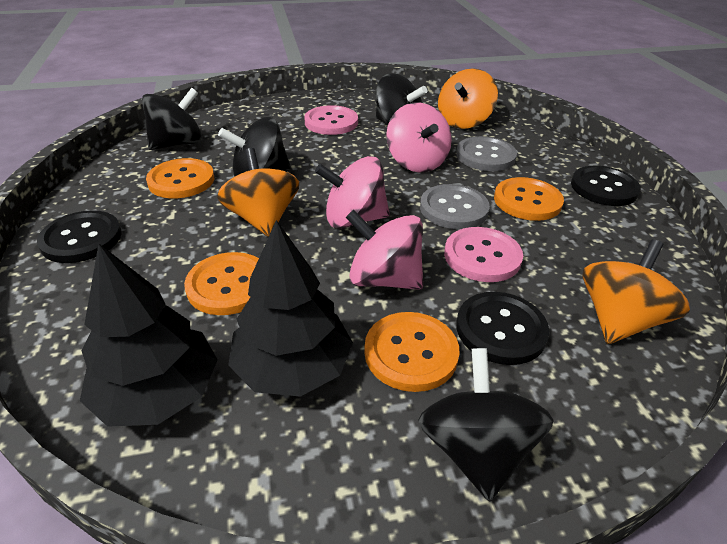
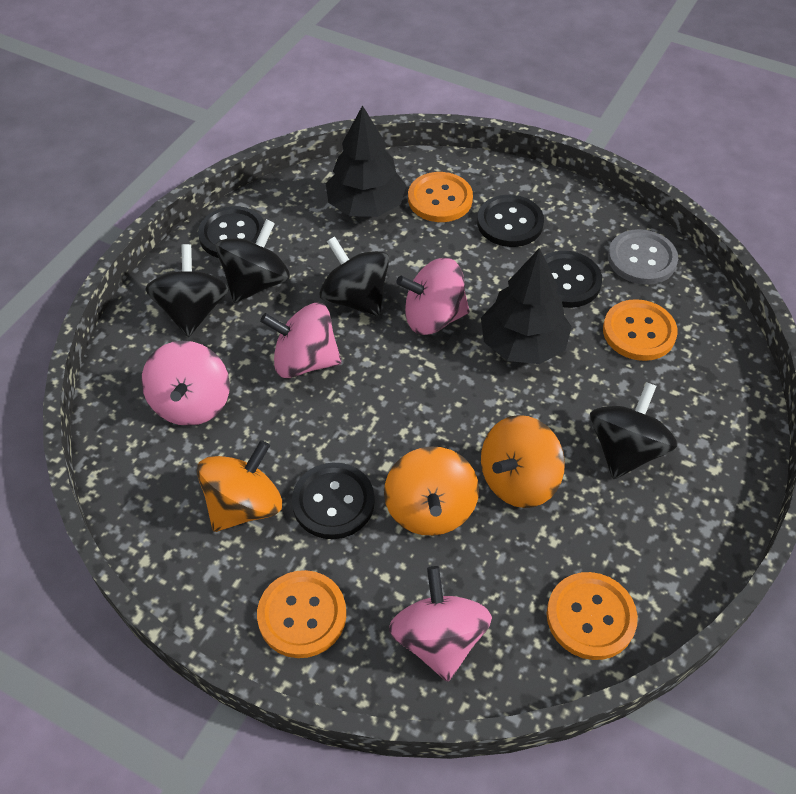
black button: 3 -> 4
grey button: 2 -> 1
pink button: 2 -> 0
pink spinning top: 3 -> 4

